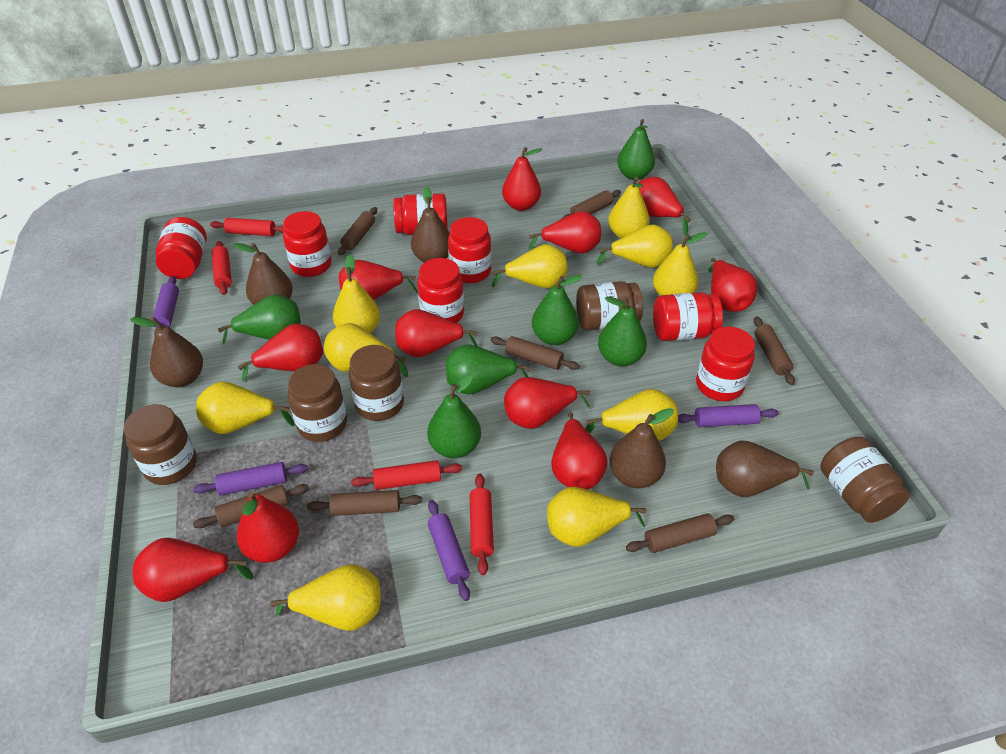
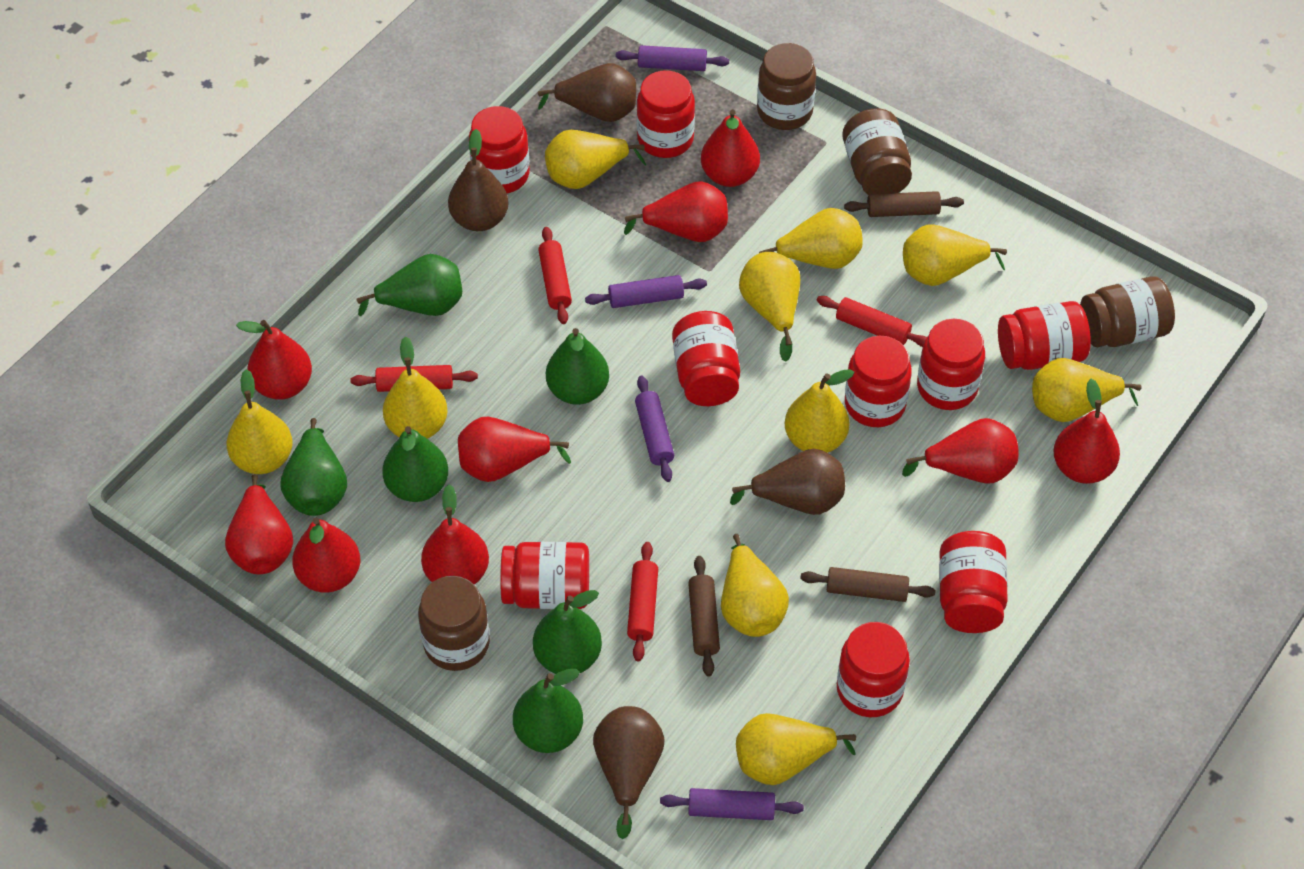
brown jar: 5 -> 4
brown pear: 5 -> 4
brown rolling pin: 7 -> 3
red jar: 7 -> 9
red pear: 11 -> 9

